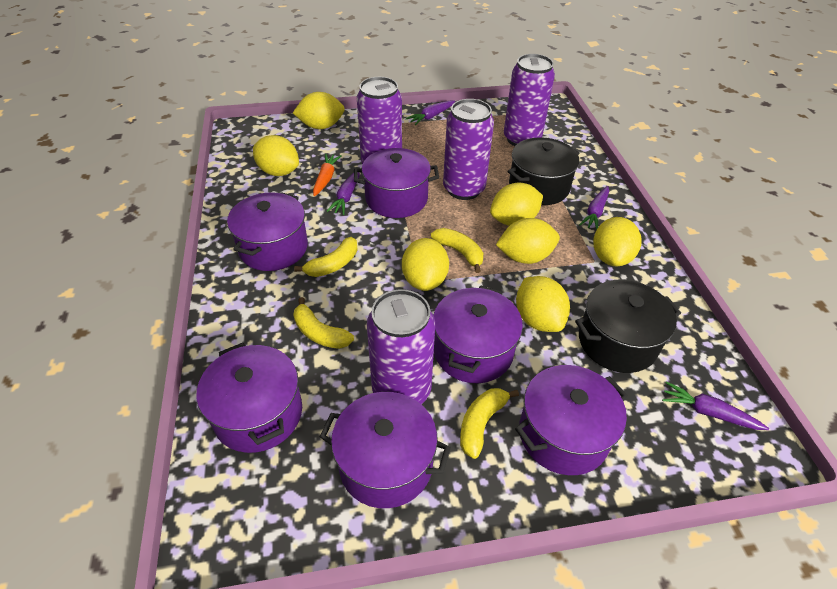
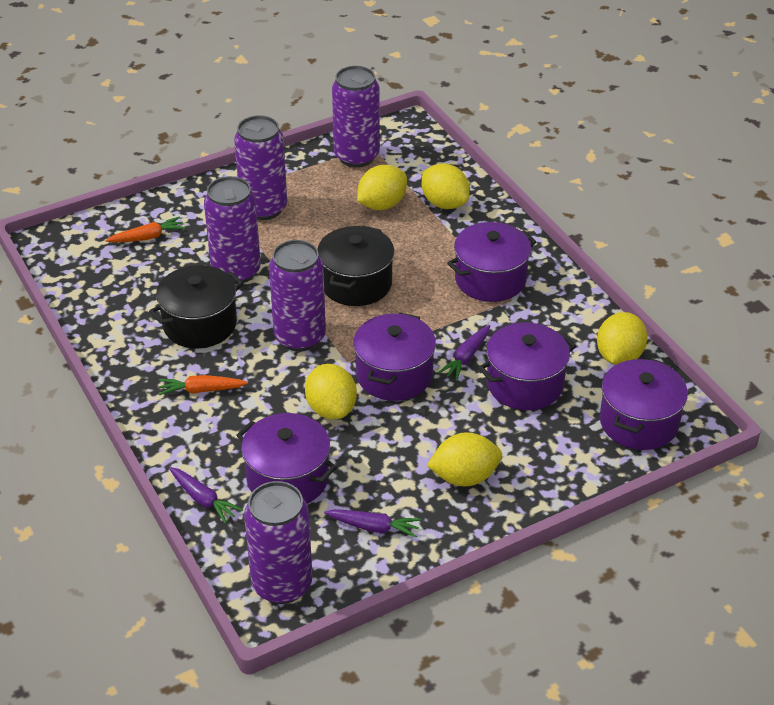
orange carrot: 1 -> 2
purple can: 4 -> 5
purple carrot: 4 -> 3
purple pot: 6 -> 5
yellow banana: 4 -> 0
yellow lemon: 7 -> 5

